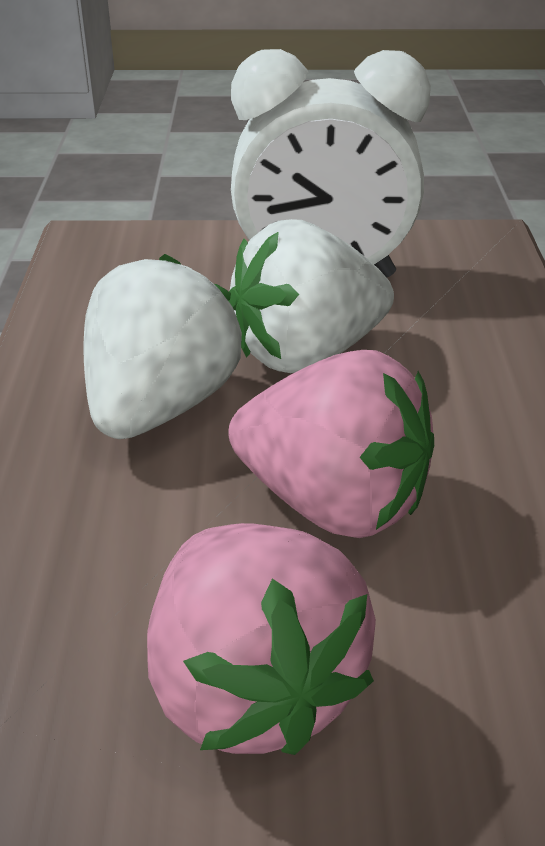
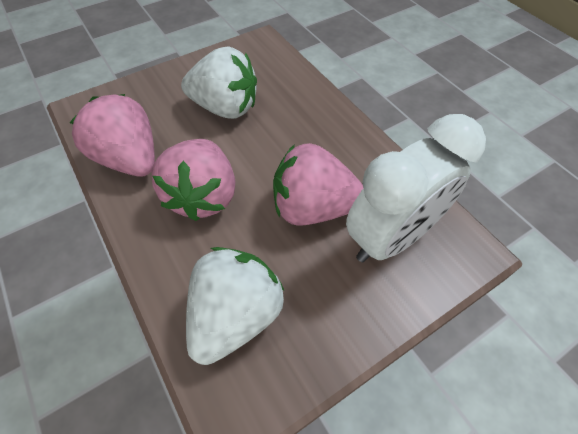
pink strawberry: 2 -> 3

